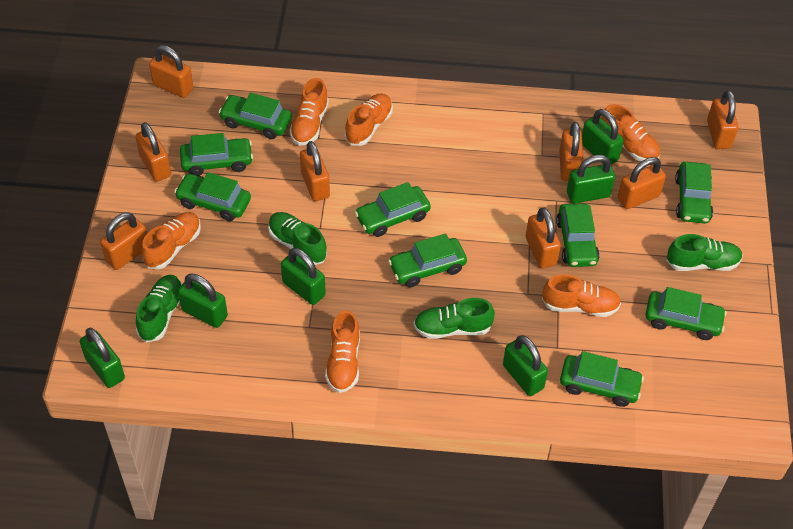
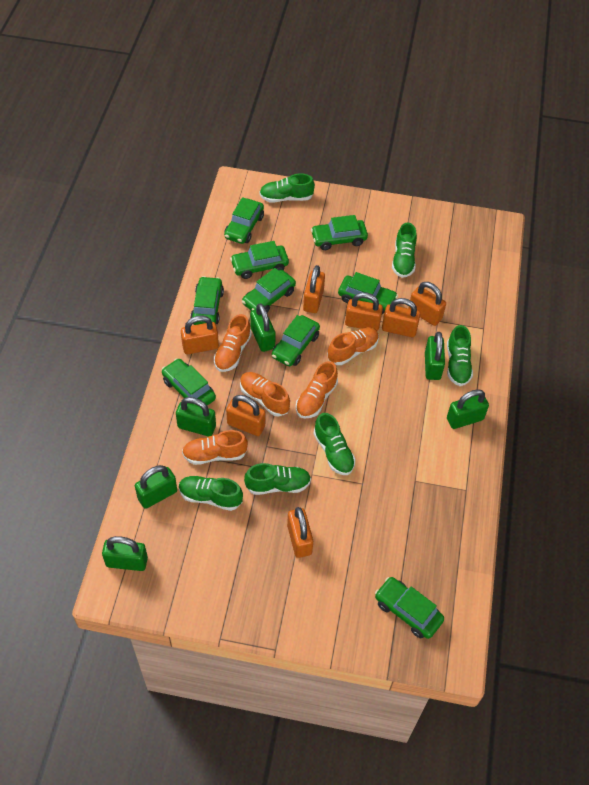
green shoe: 4 -> 6
orange padlock: 8 -> 7
orange shoe: 6 -> 5

